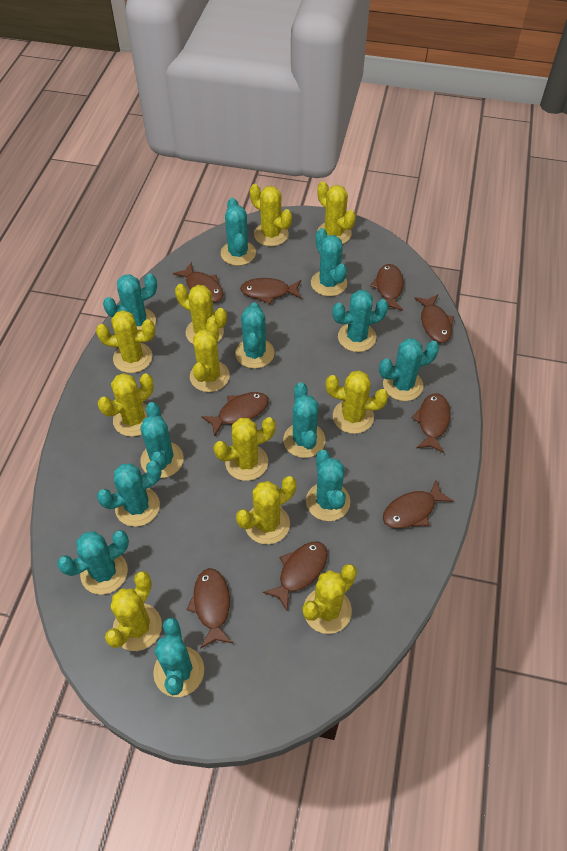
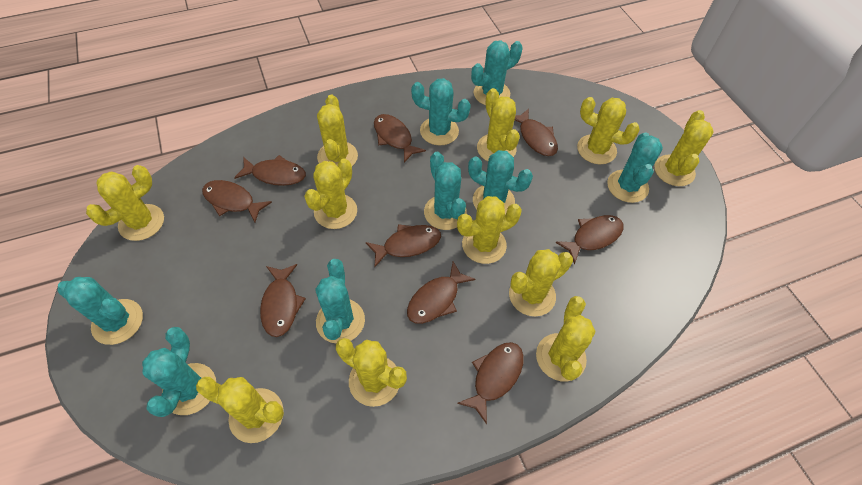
turquoise cactus: 12 -> 8

